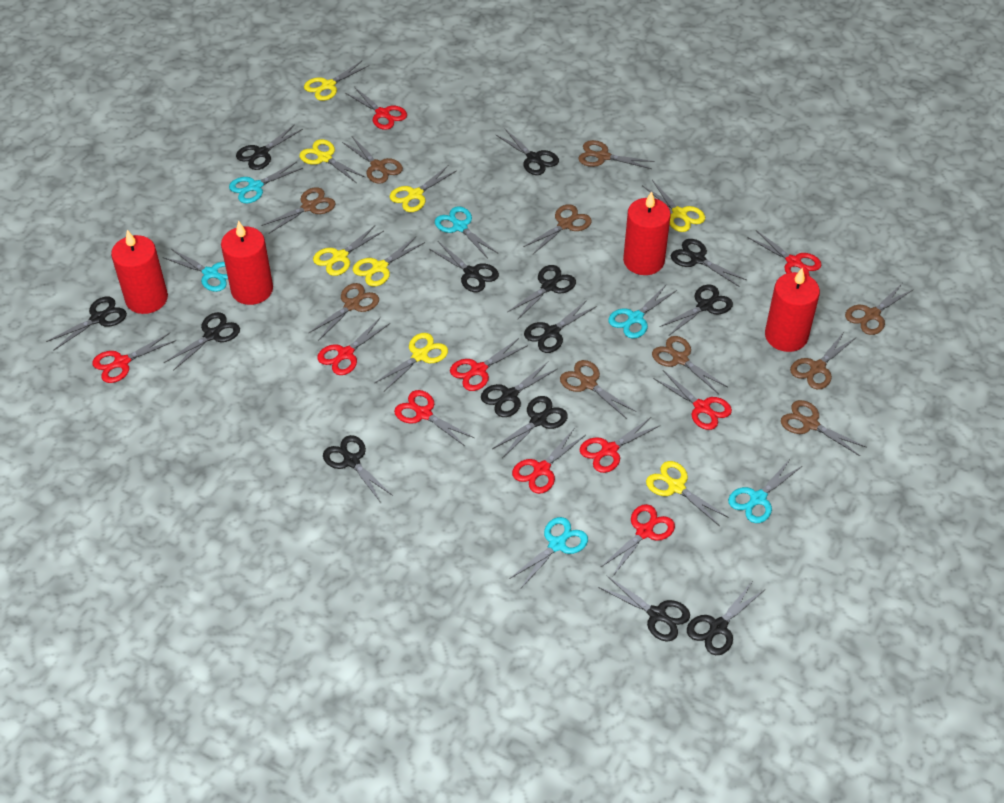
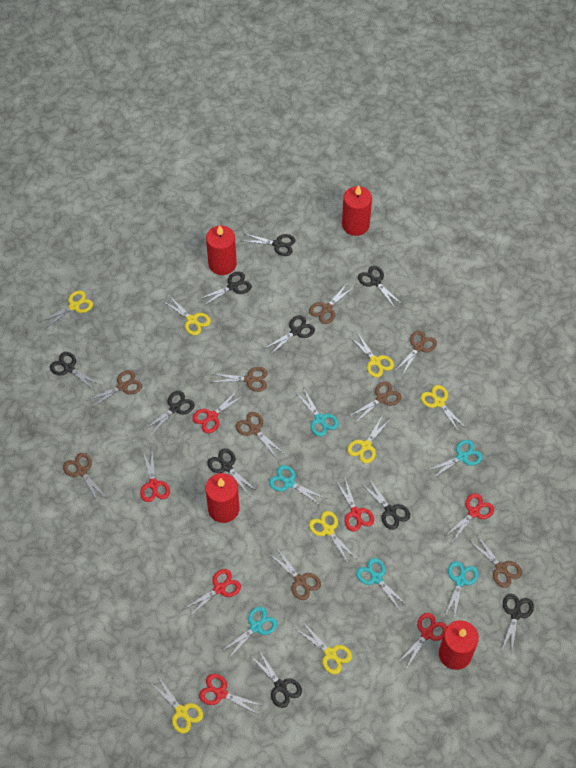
black scissors: 14 -> 10
brown scissors: 10 -> 9
red scissors: 10 -> 7

